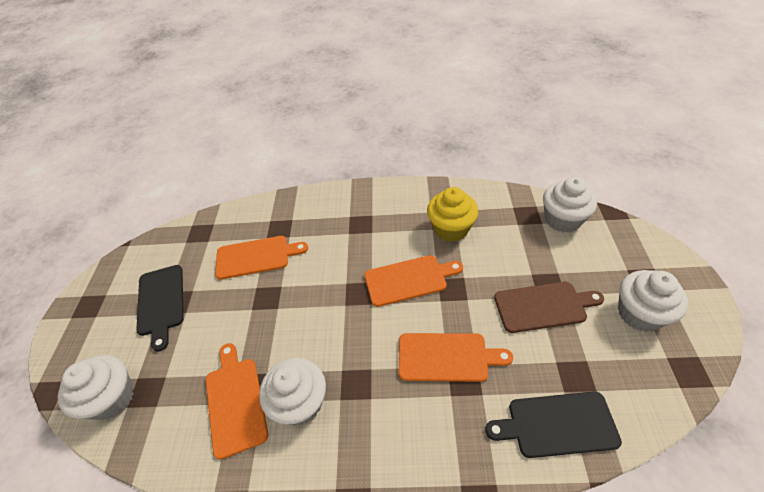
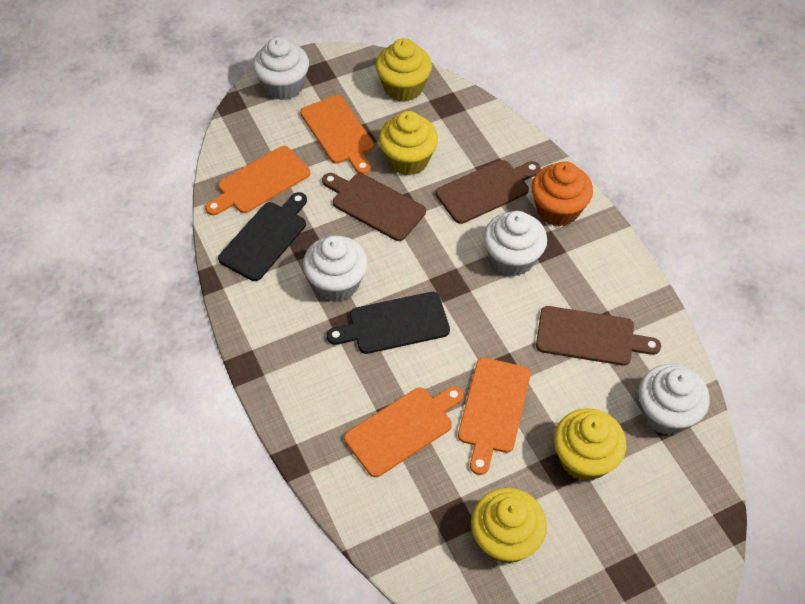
brown cutting board: 1 -> 3
orange cupcake: 0 -> 1
yellow cupcake: 1 -> 4

